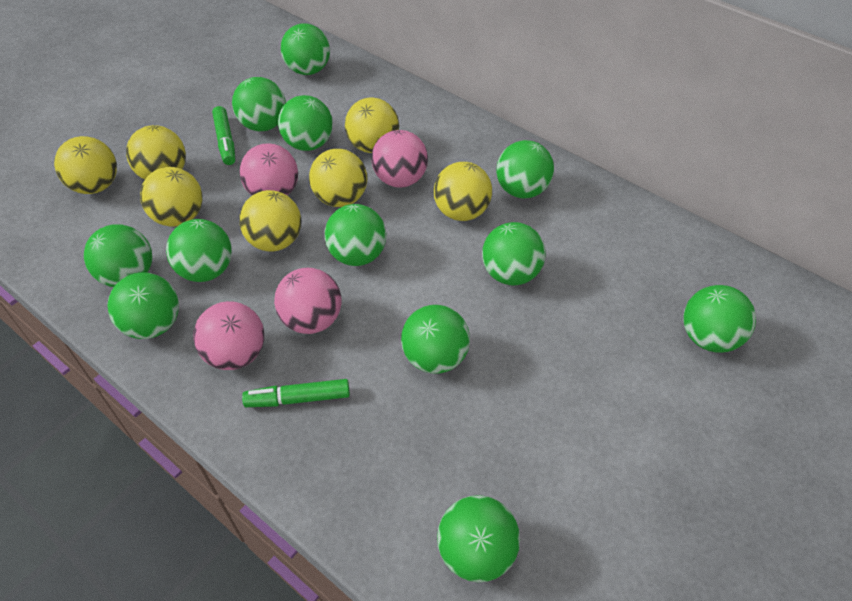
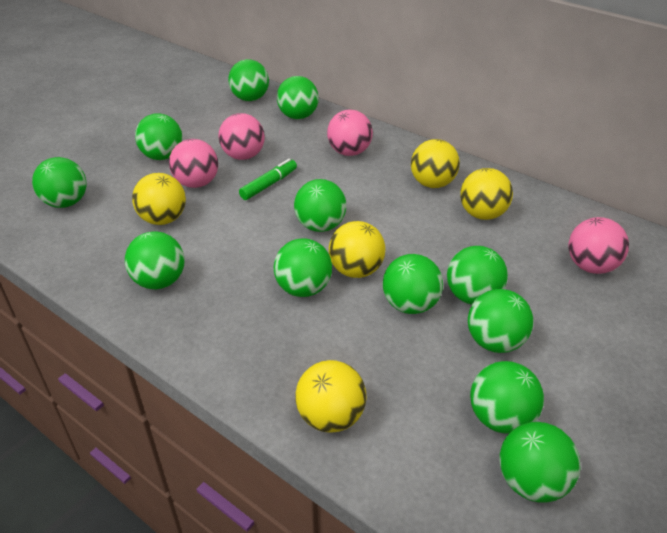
green marker: 2 -> 1
yellow ball: 7 -> 5

